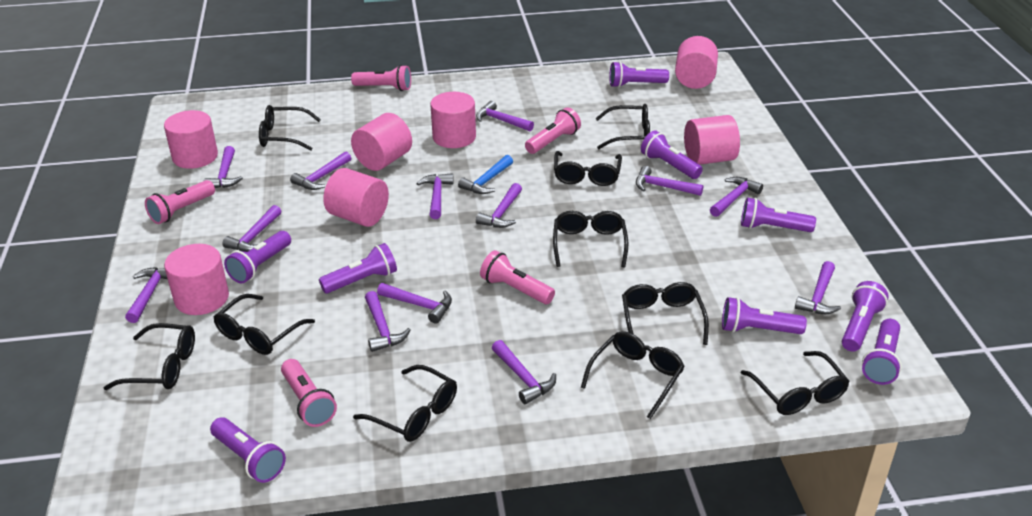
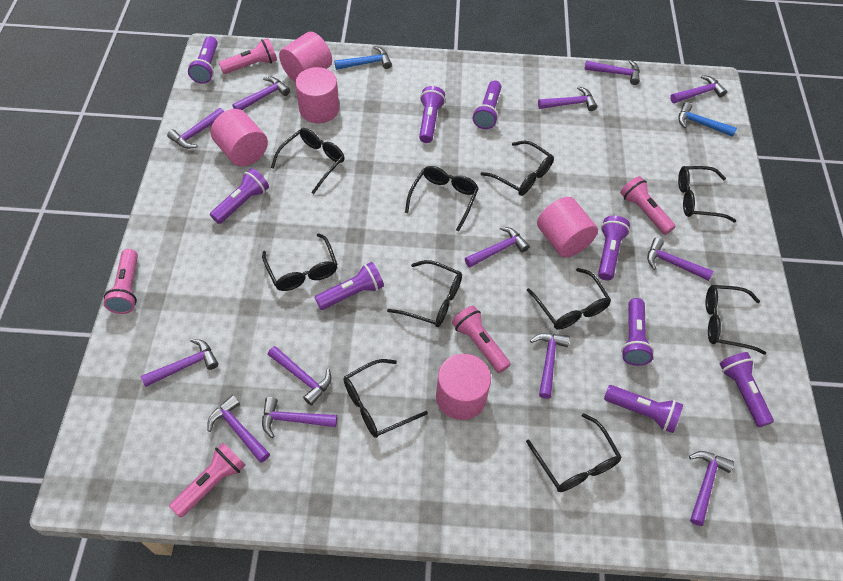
blue hammer: 1 -> 2
pink cylinder: 7 -> 5

